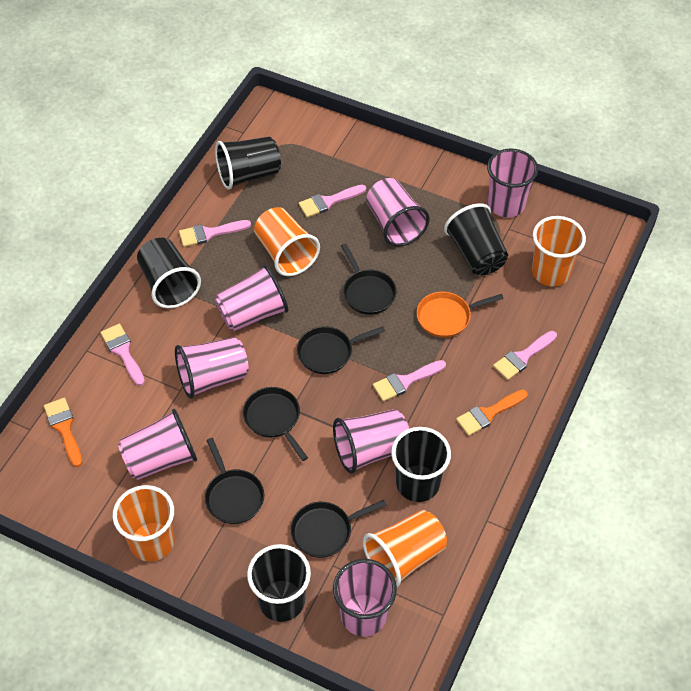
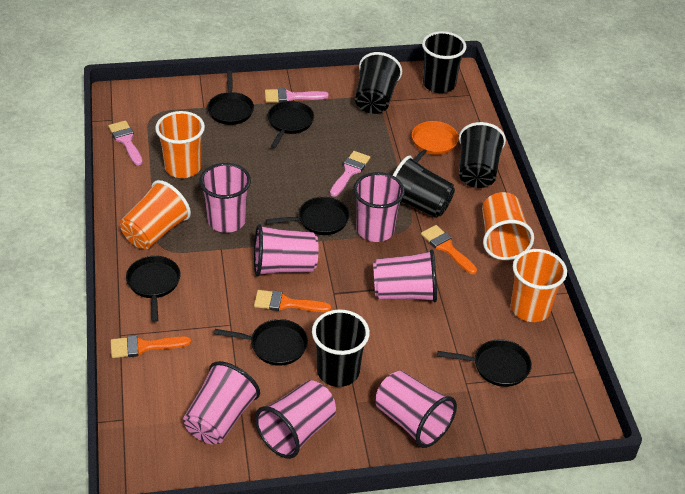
black pan: 5 -> 6
orange brush: 2 -> 3
pink brush: 5 -> 3

